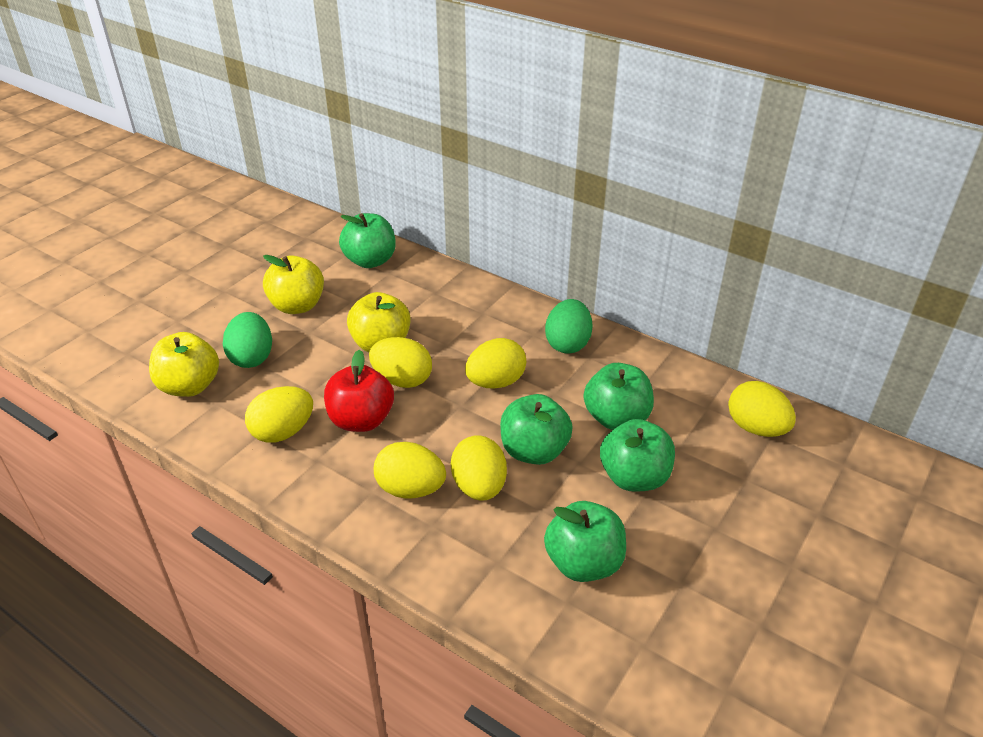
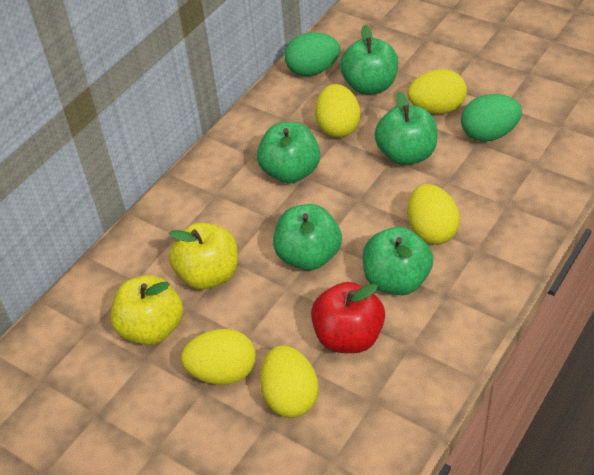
yellow apple: 3 -> 2
yellow egg: 6 -> 5

